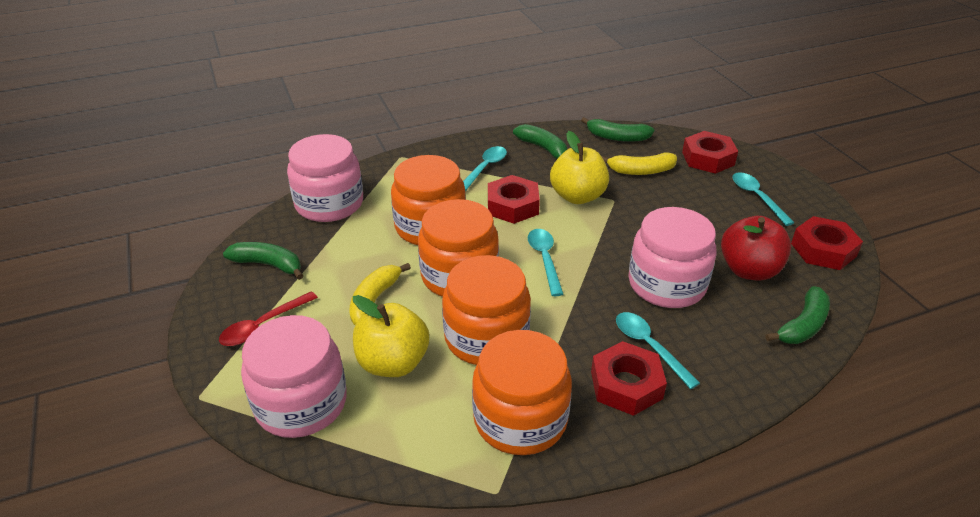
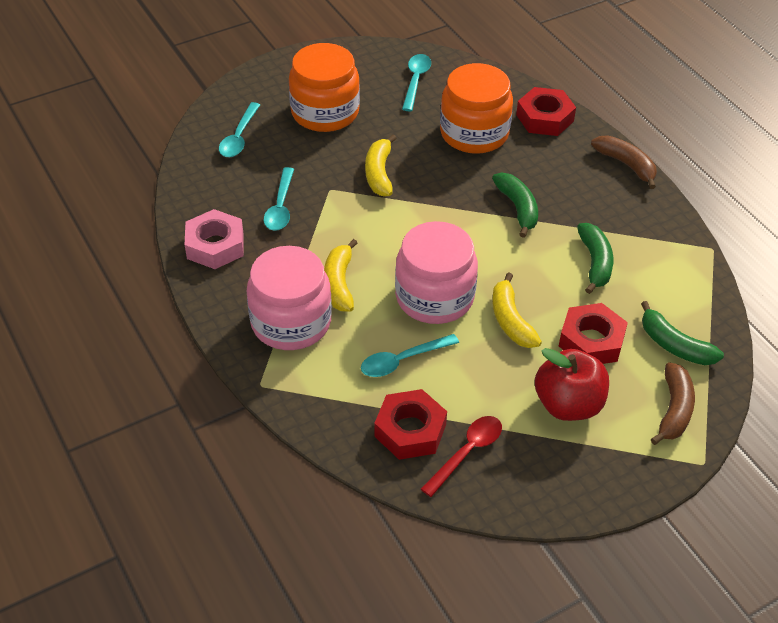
brown banana: 0 -> 2
green banana: 4 -> 3
orange jar: 4 -> 2
pink jar: 3 -> 2
pink nut: 0 -> 1
red nut: 4 -> 3
yellow apple: 2 -> 0
yellow banana: 2 -> 3

